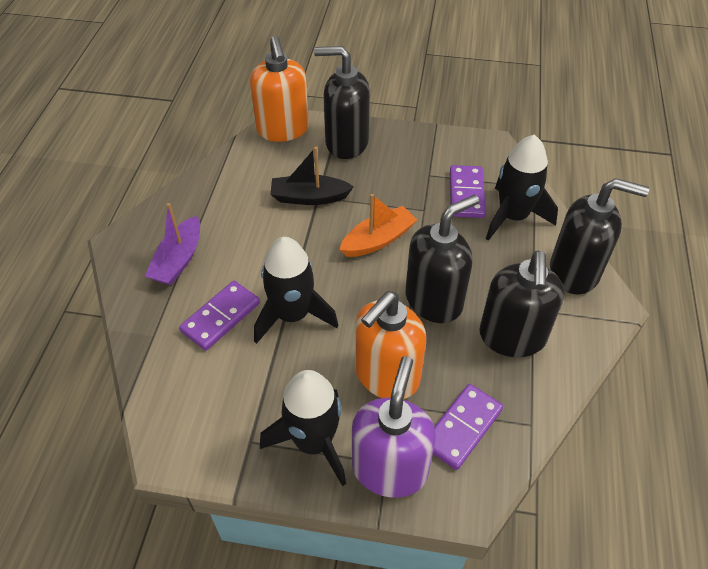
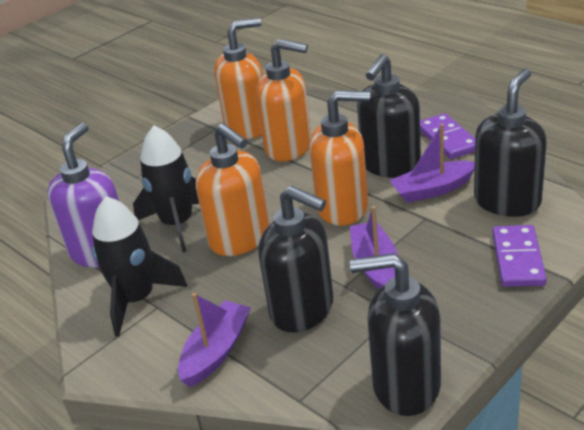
black boat: 1 -> 0
black rocket: 3 -> 2
orange boat: 1 -> 0
orange soap dispenser: 2 -> 4
purple boat: 1 -> 3
purple domino: 3 -> 2

